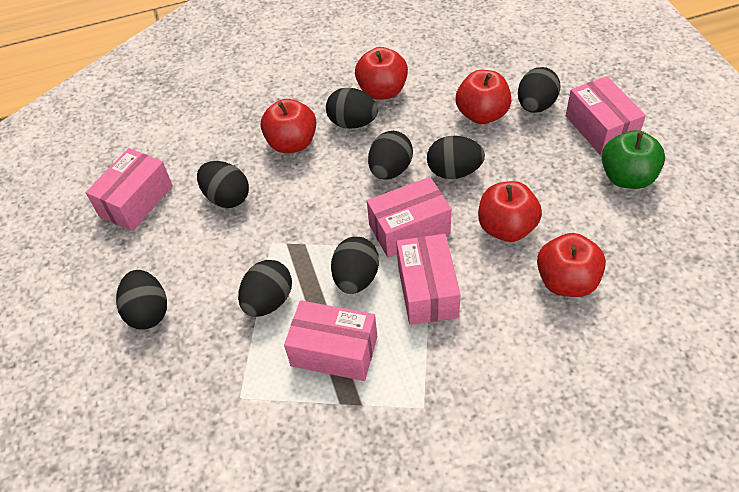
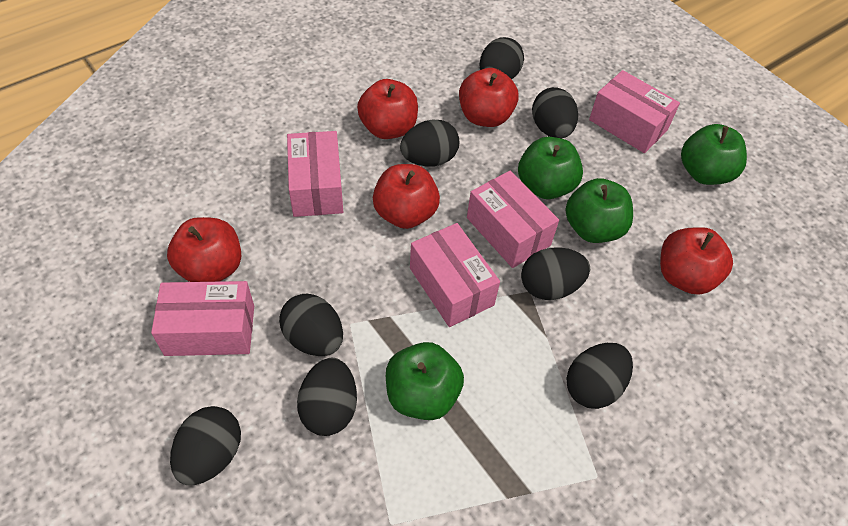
green apple: 1 -> 4

